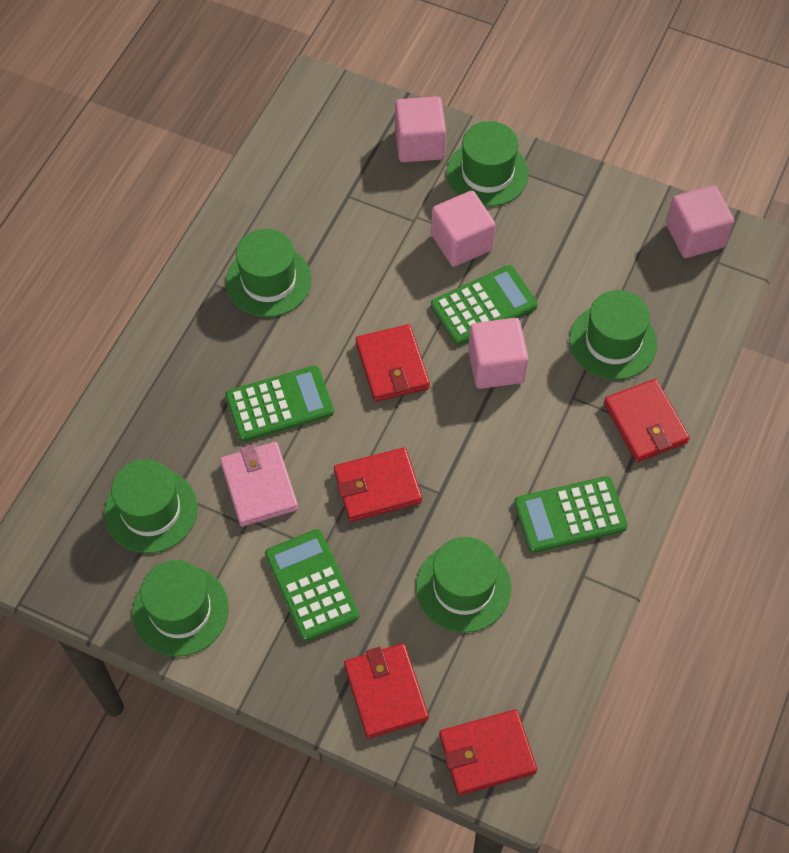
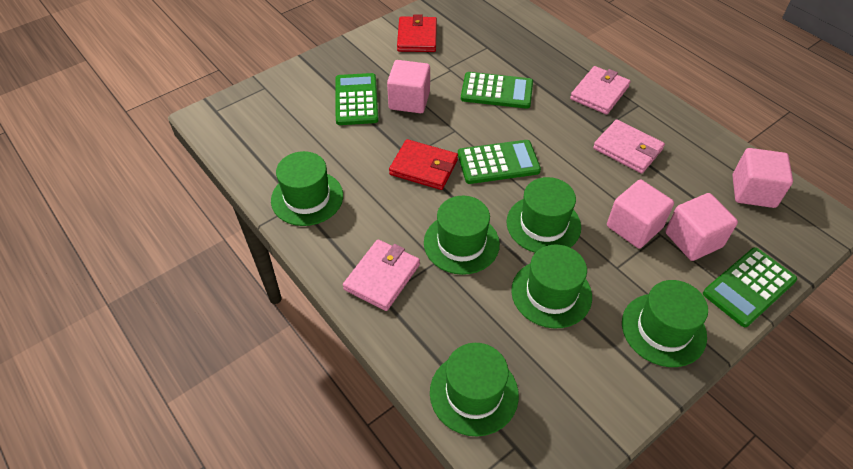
pink wallet: 1 -> 3
red wallet: 5 -> 2

